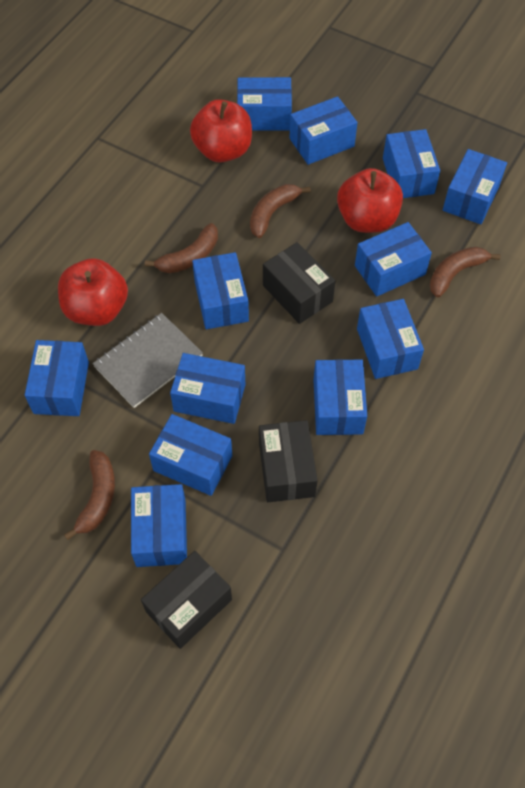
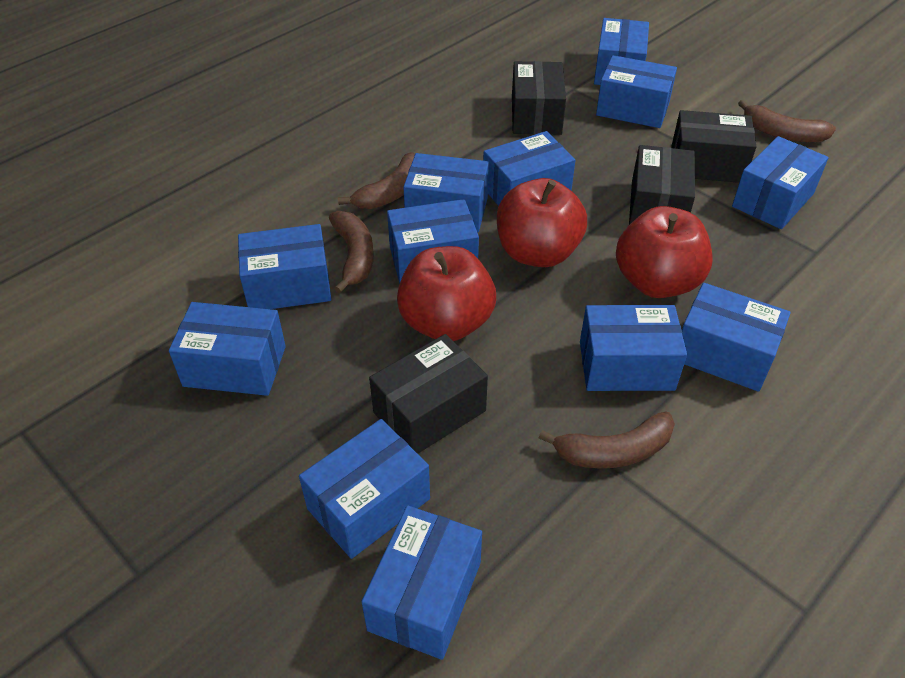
black box: 3 -> 4
grey notebook: 1 -> 0

